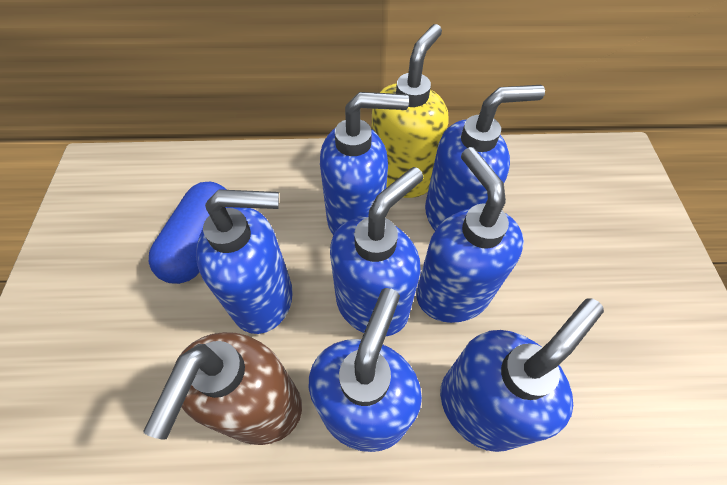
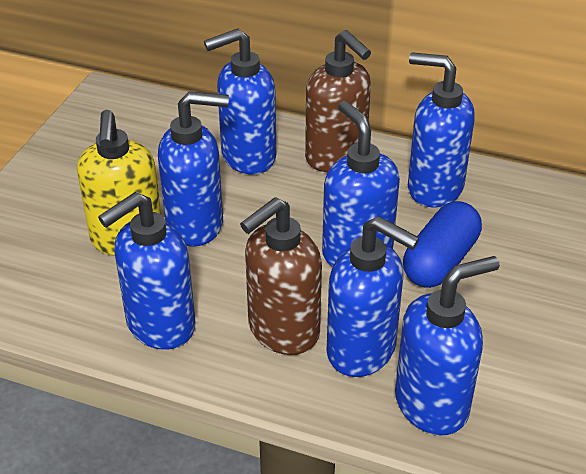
brown soap dispenser: 1 -> 2

